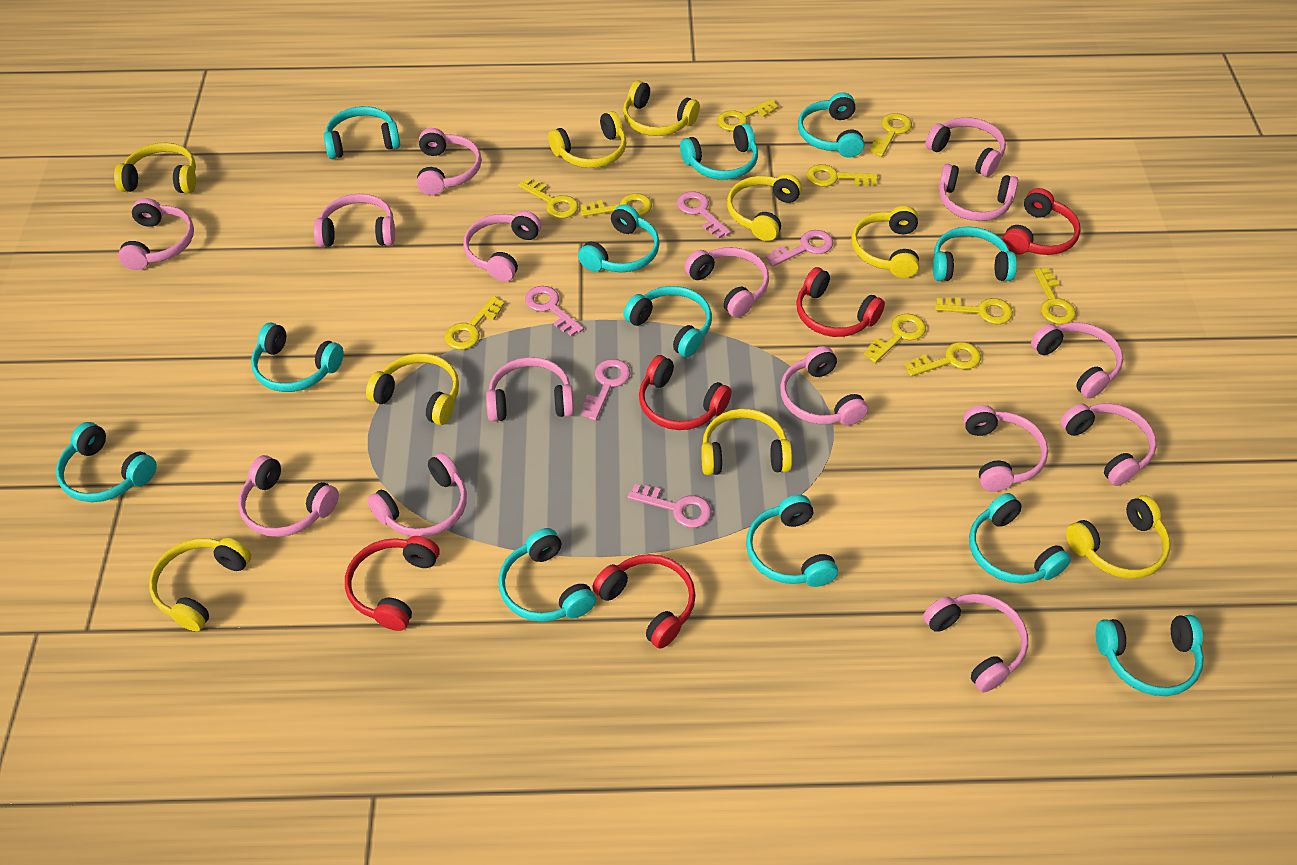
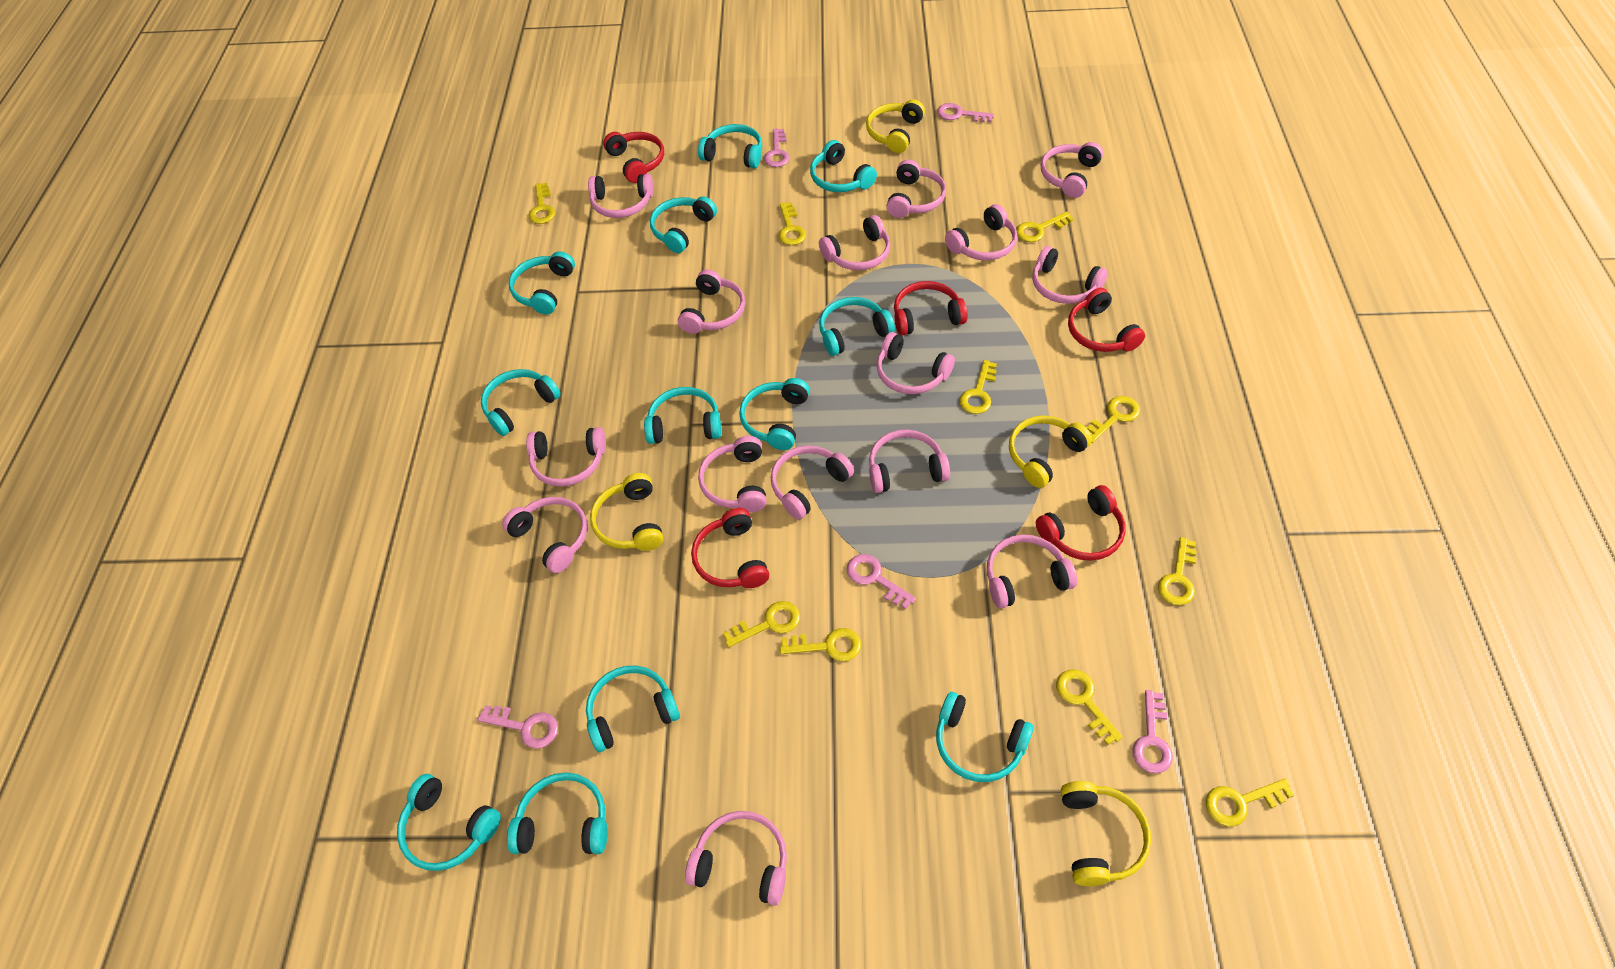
yellow headphones: 9 -> 4

